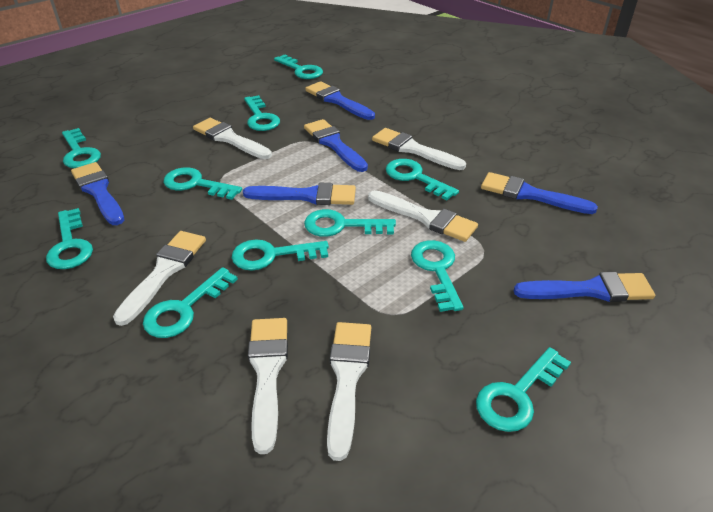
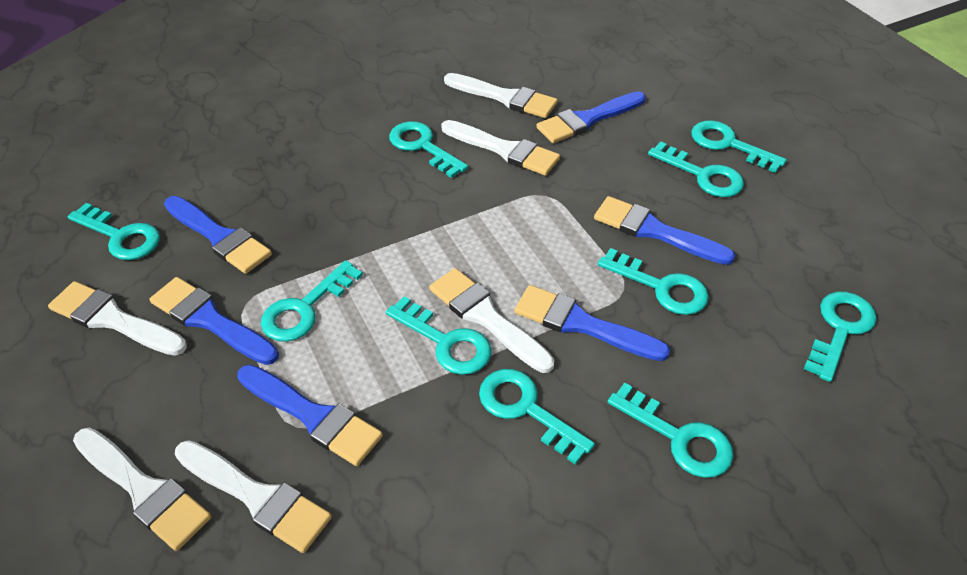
turquoise key: 11 -> 10

